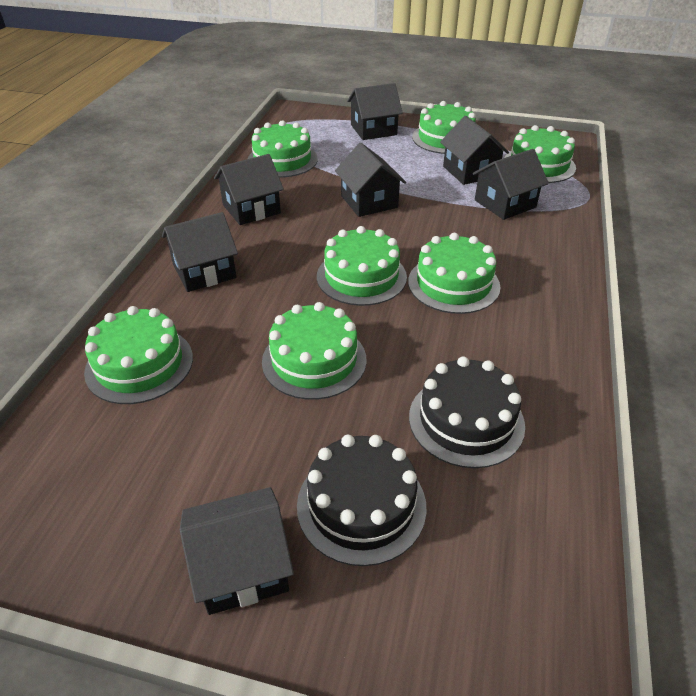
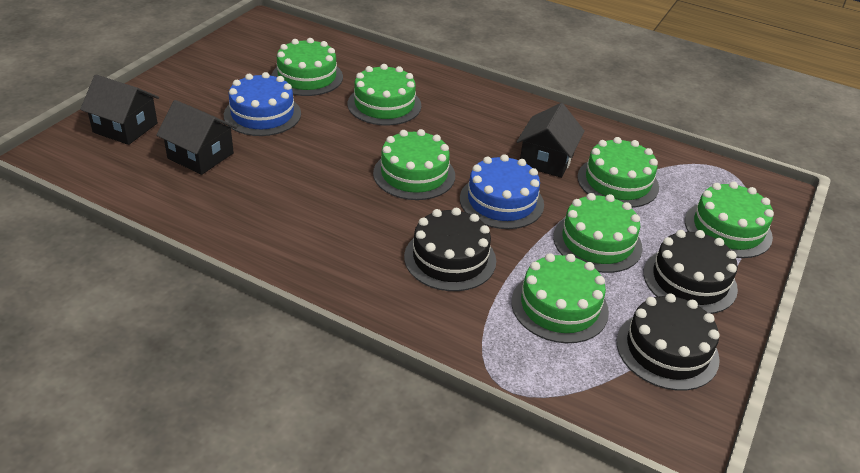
black cake: 2 -> 3
black house: 7 -> 3
blue cake: 0 -> 2

